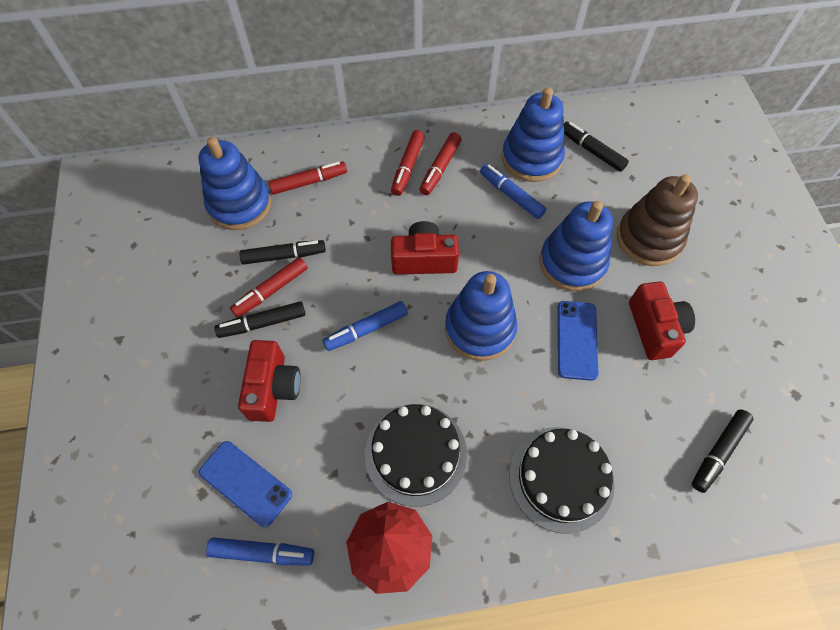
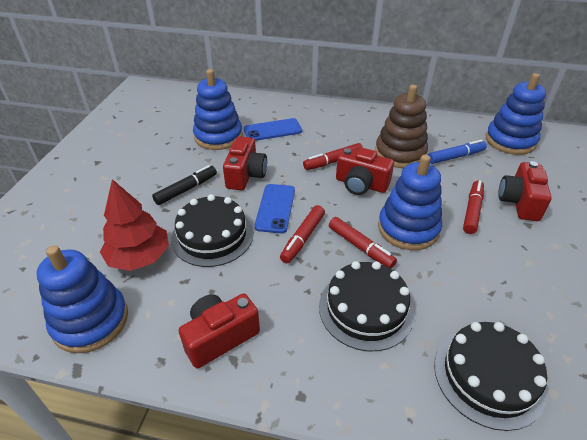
black cake: 2 -> 3
black marker: 4 -> 1
blue marker: 3 -> 1
red camera: 3 -> 4

